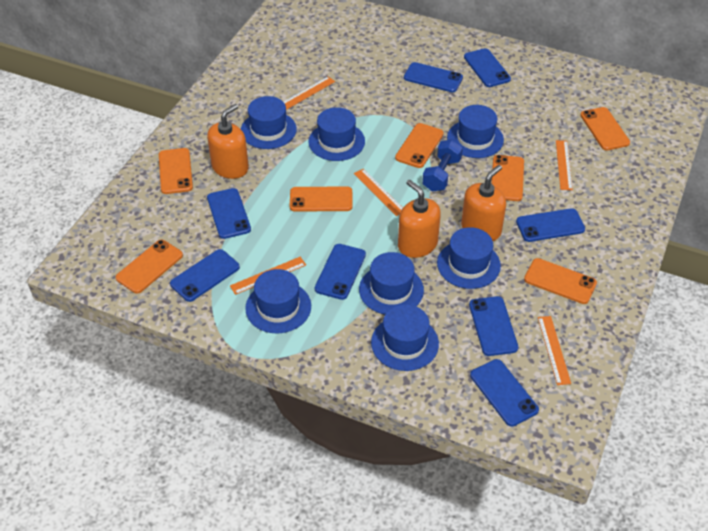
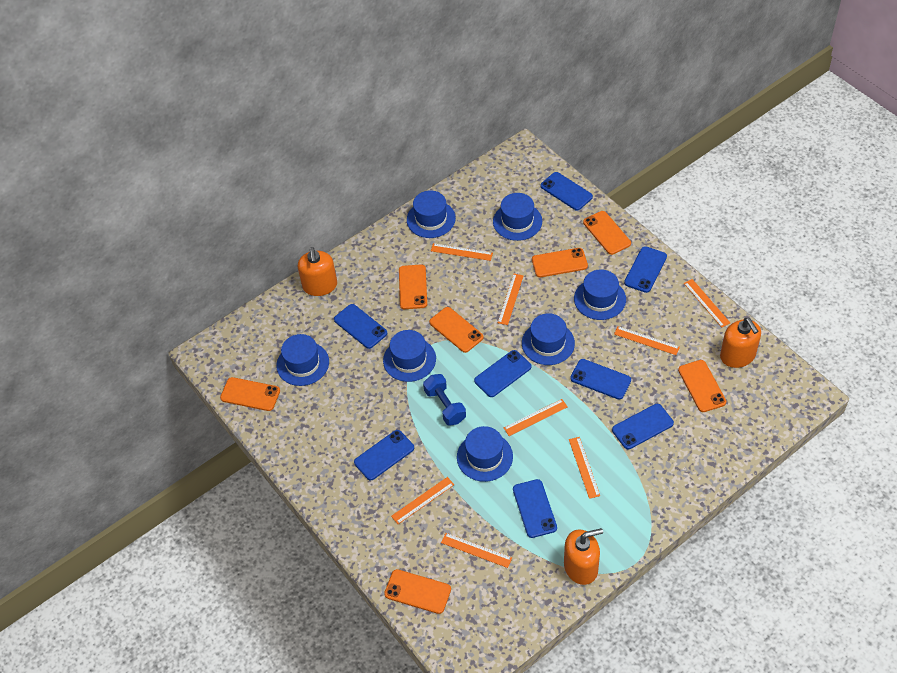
orange ruler: 5 -> 8

